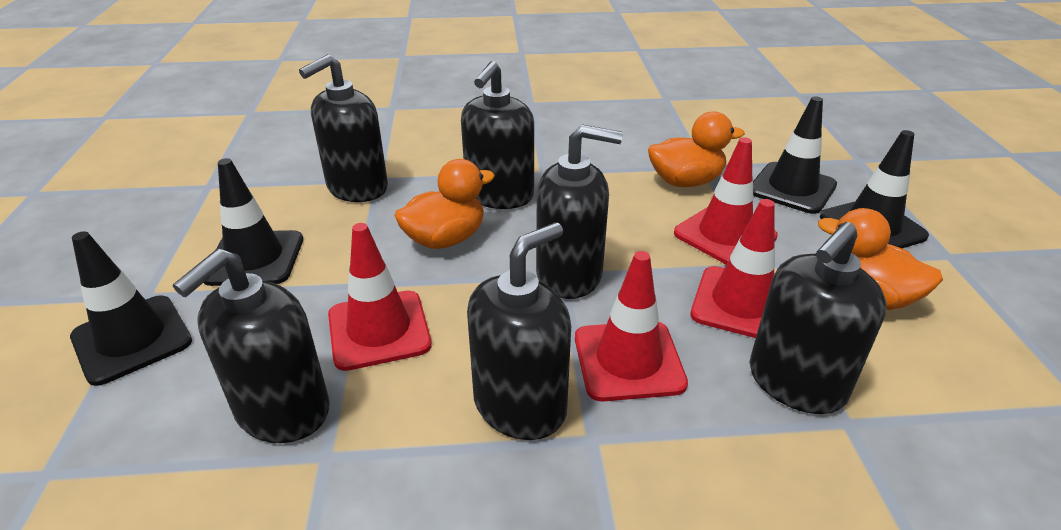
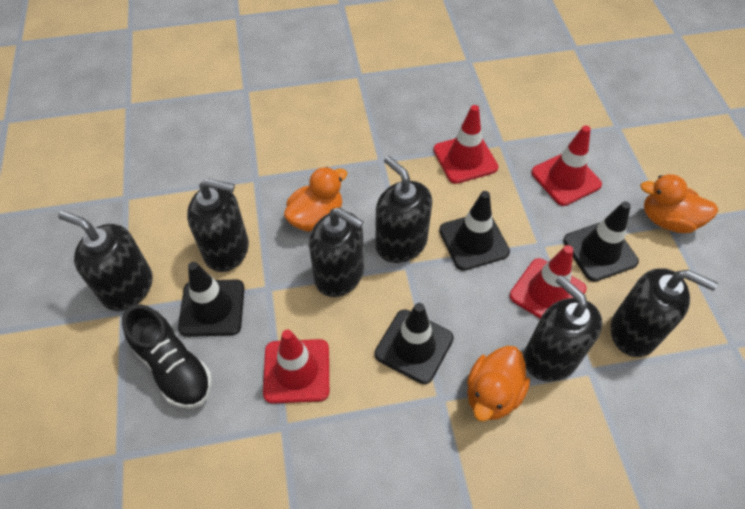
black shoe: 0 -> 1

